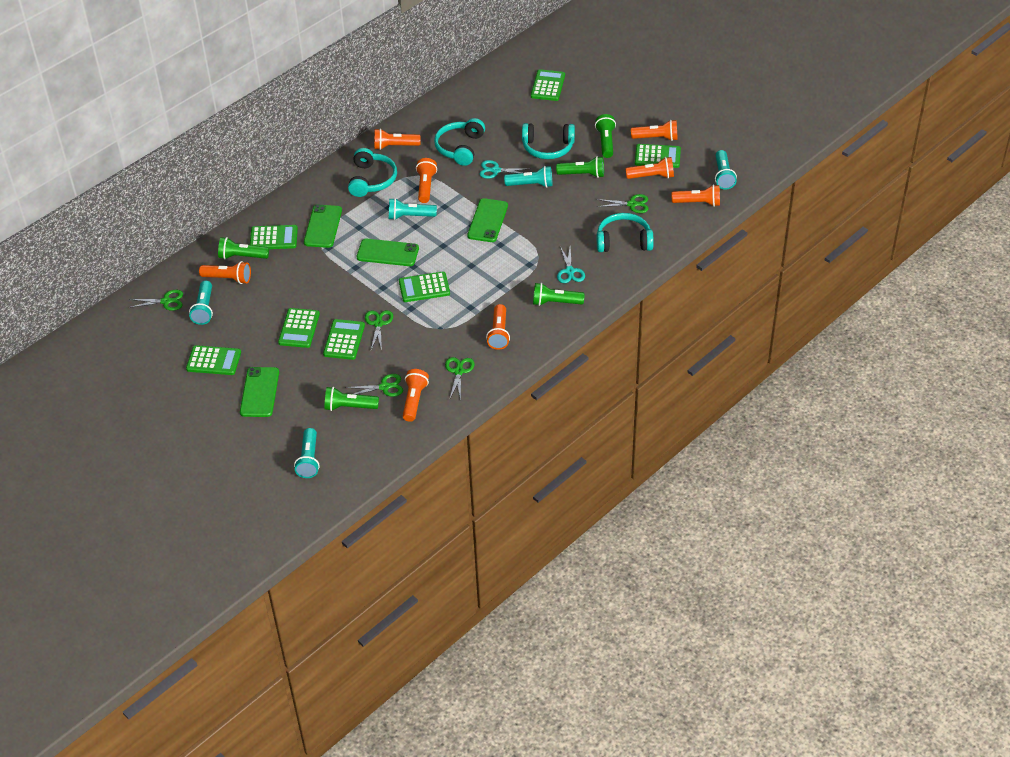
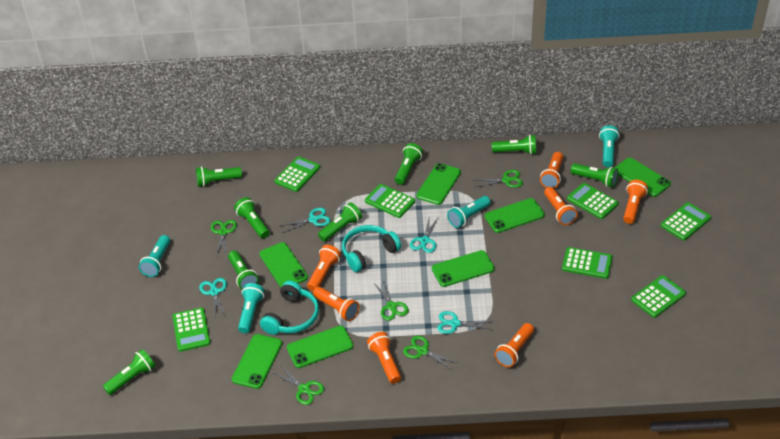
green flashlight: 5 -> 8
green phone: 4 -> 7
orange flashlight: 8 -> 7
turquoise flashlight: 5 -> 4
turquoise headphones: 4 -> 2
turquoise scissors: 2 -> 4

